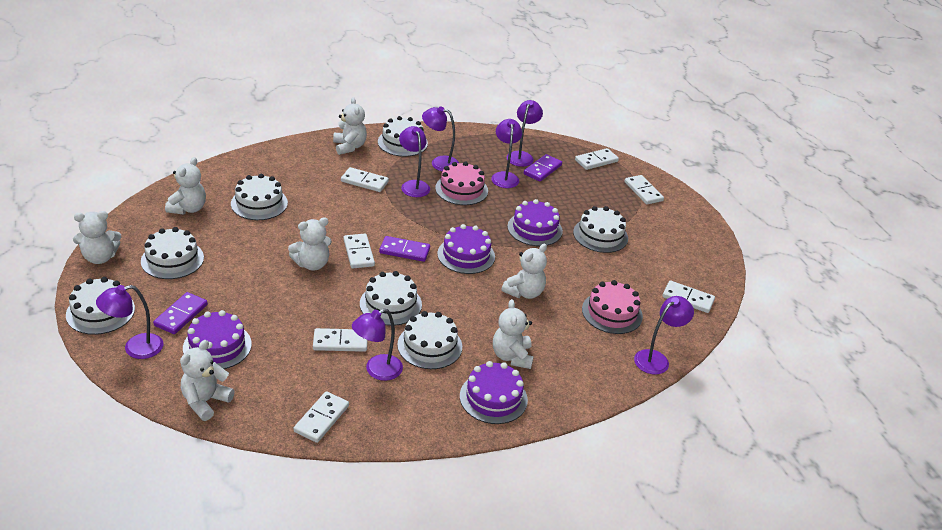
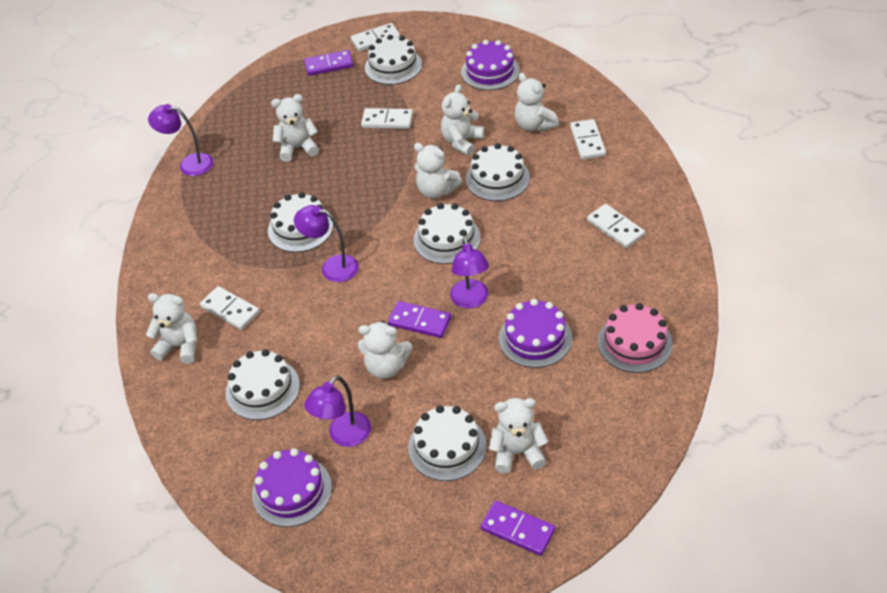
pink cake: 2 -> 1
purple cake: 4 -> 3
purple lamp: 7 -> 4
white cake: 7 -> 6
white domino: 7 -> 5

